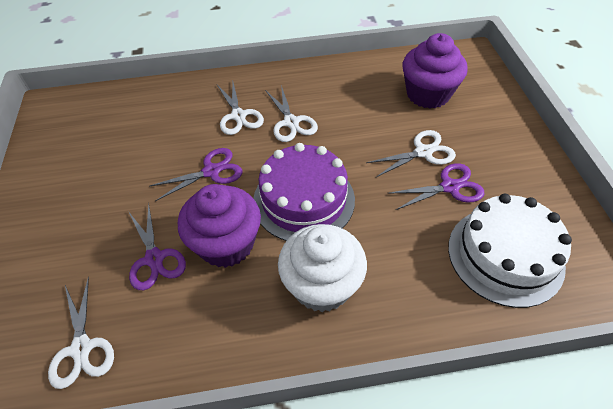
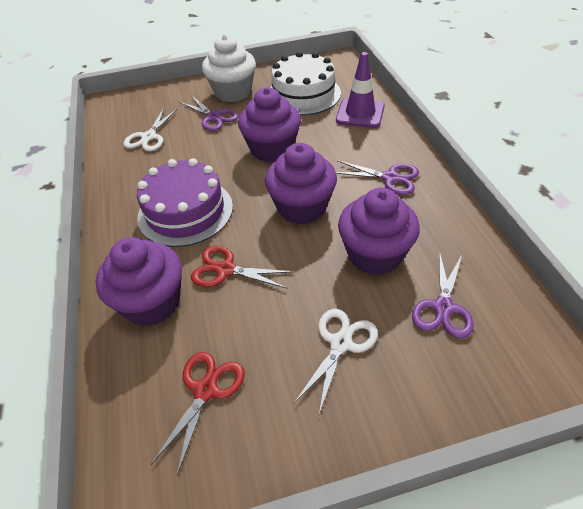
purple cupcake: 2 -> 4
purple traffic cone: 0 -> 1
red scissors: 0 -> 2
white scissors: 4 -> 2

